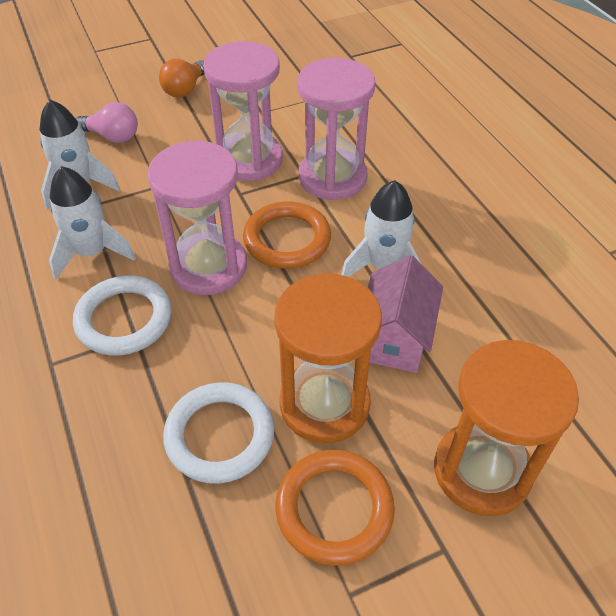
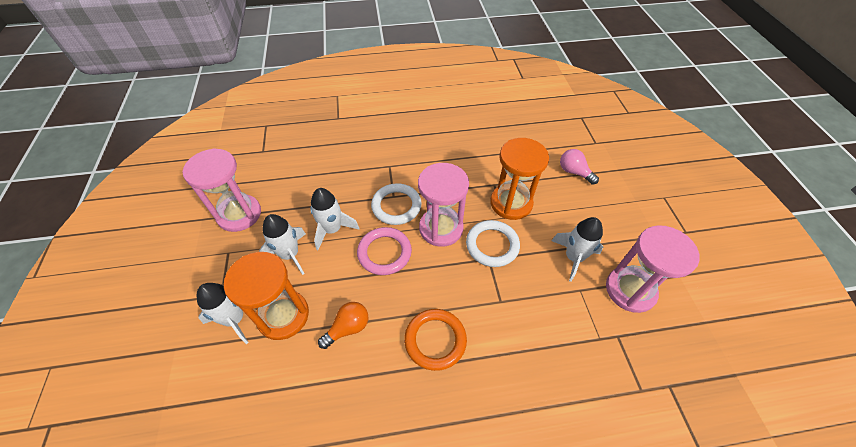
orange ring: 2 -> 1
pink house: 1 -> 0
pink ring: 0 -> 1
white rocket: 3 -> 4

